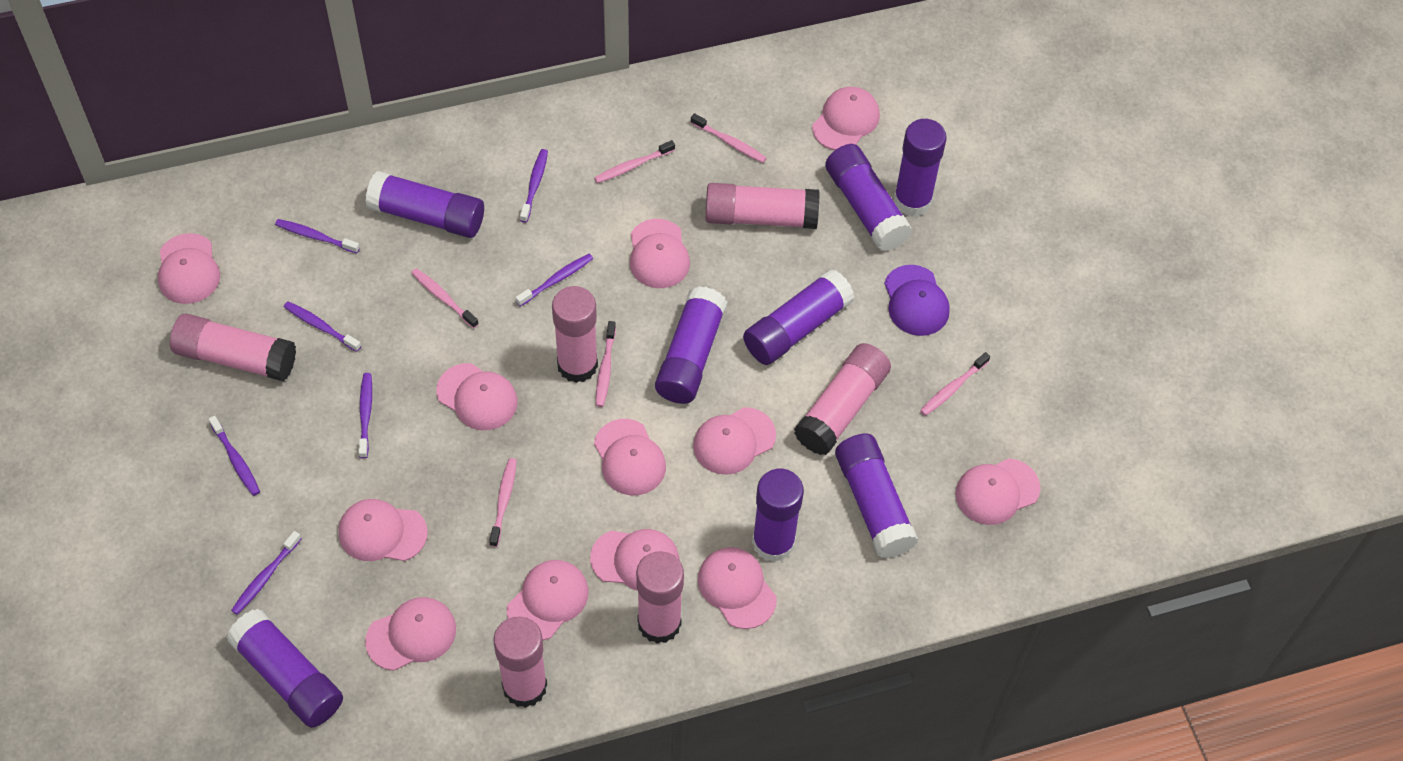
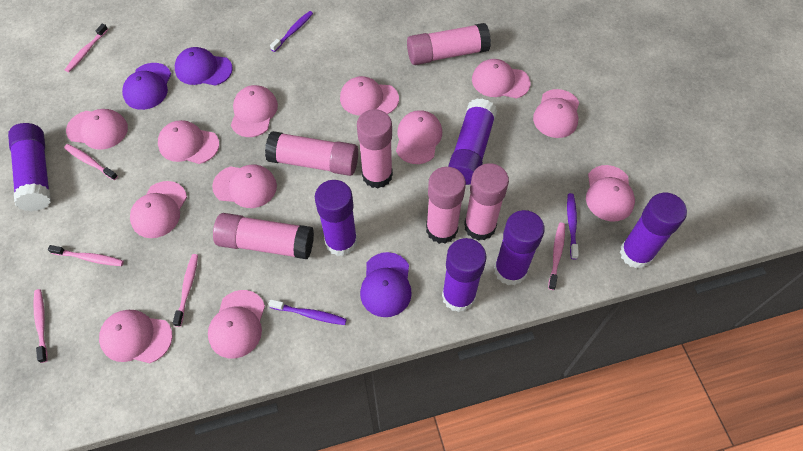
purple cap: 1 -> 3
purple glue stick: 8 -> 6
purple toothbrush: 7 -> 3

